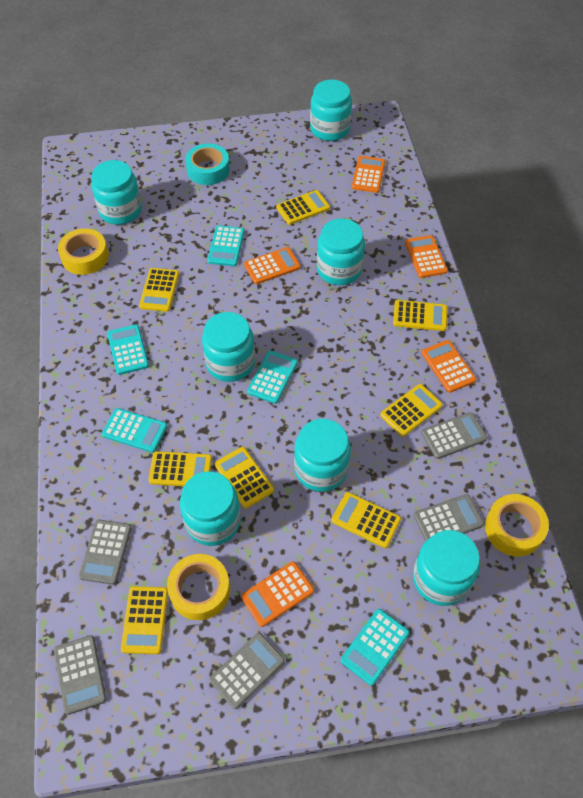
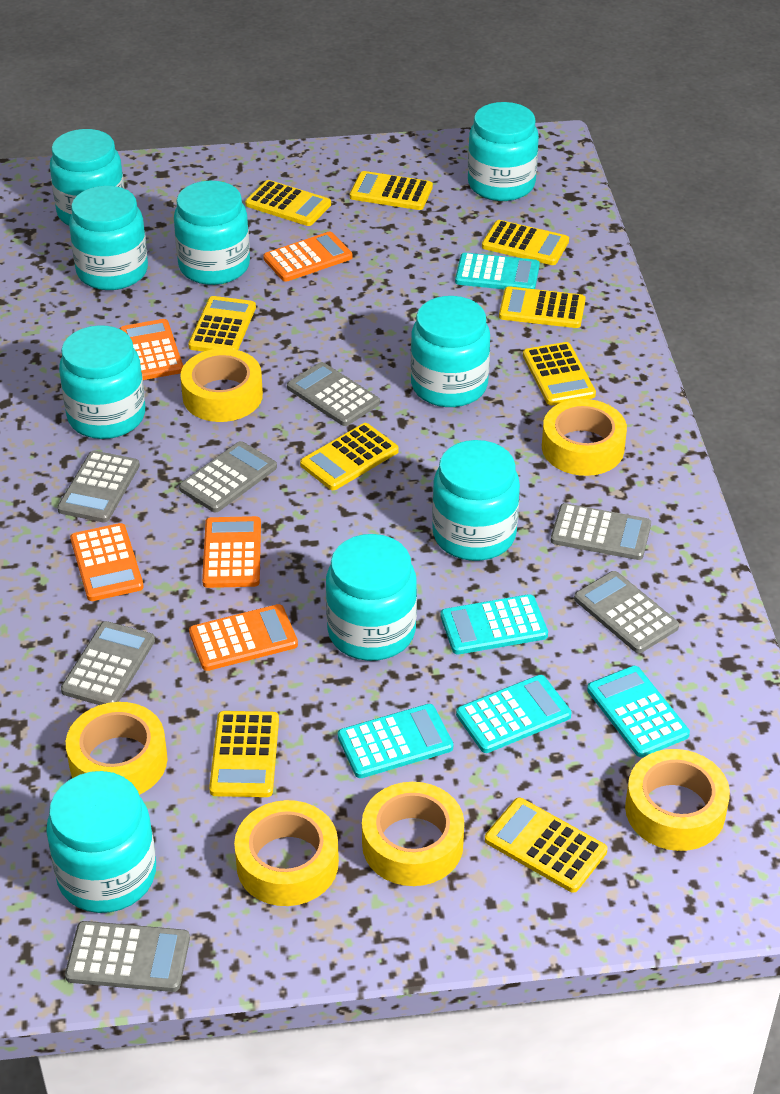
grey calculator: 5 -> 7
turquoise jar: 7 -> 9
turquoise tape: 1 -> 0
yellow calculator: 8 -> 9
yellow tape: 3 -> 6

